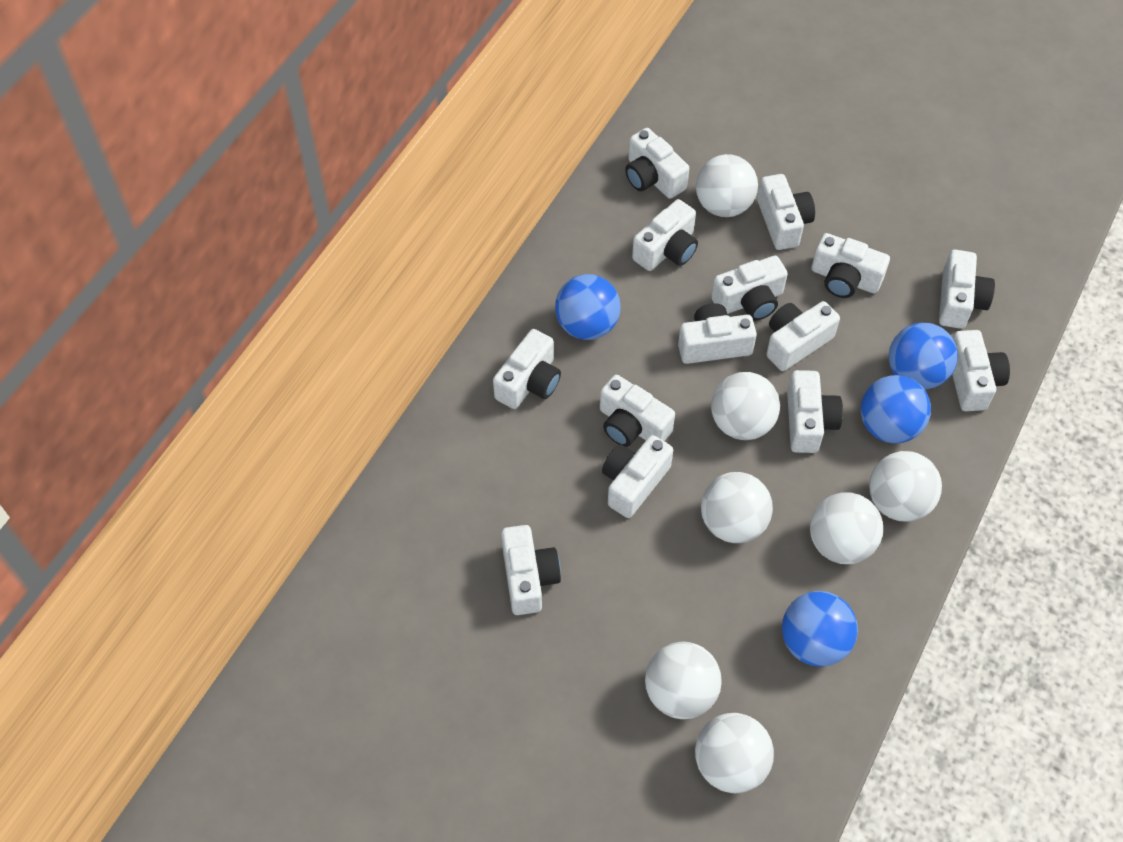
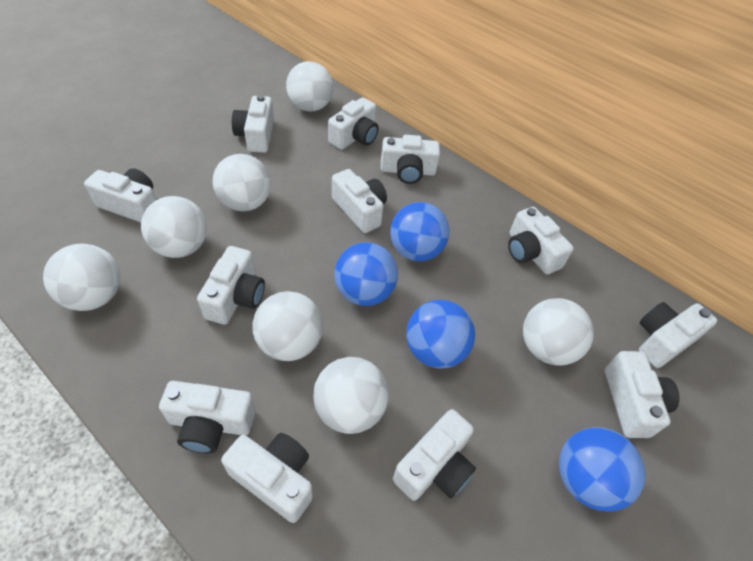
white camera: 14 -> 12

